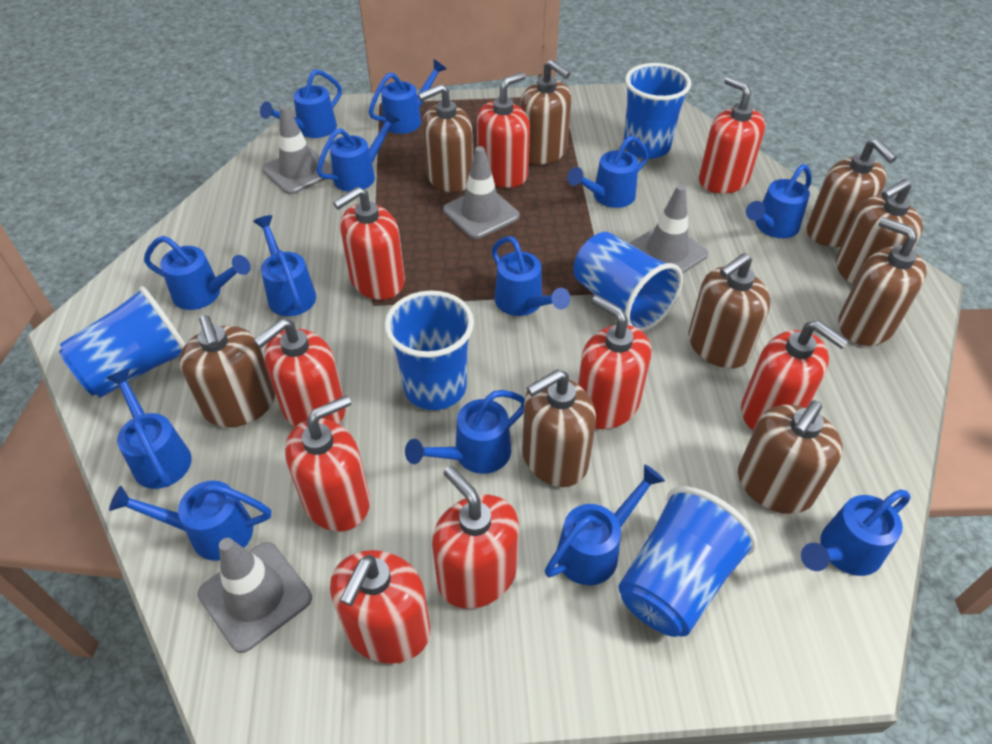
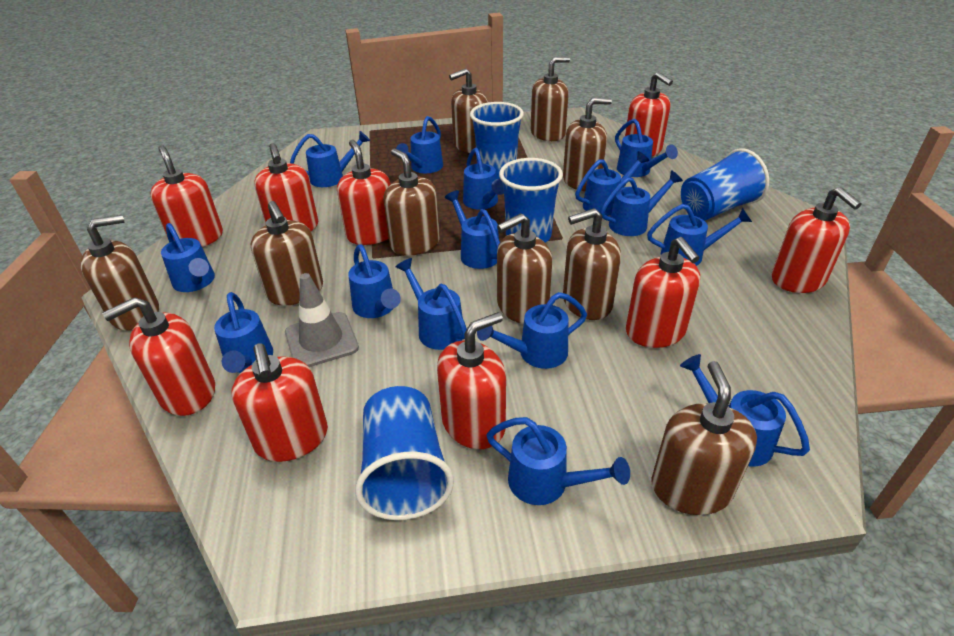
blue cup: 5 -> 4
blue watering can: 13 -> 15
grey traffic cone: 4 -> 1

